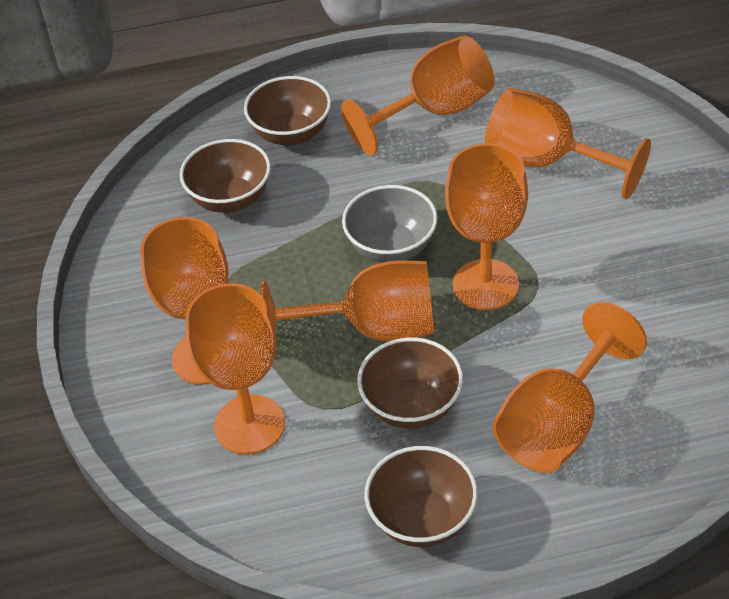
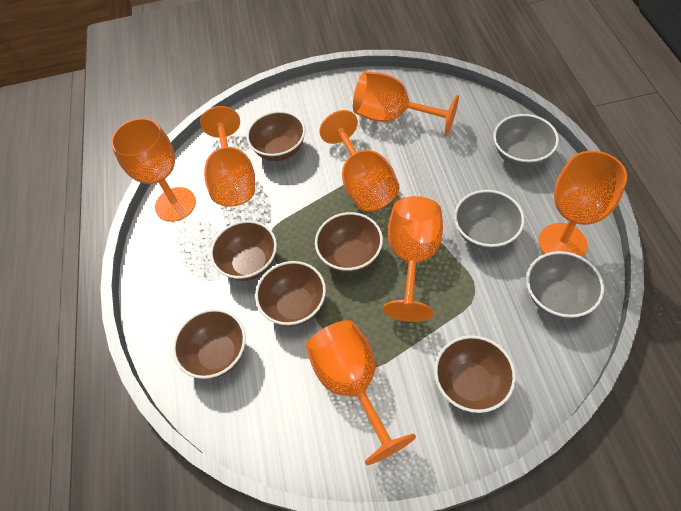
brown bowl: 4 -> 6
grey bowl: 1 -> 3

